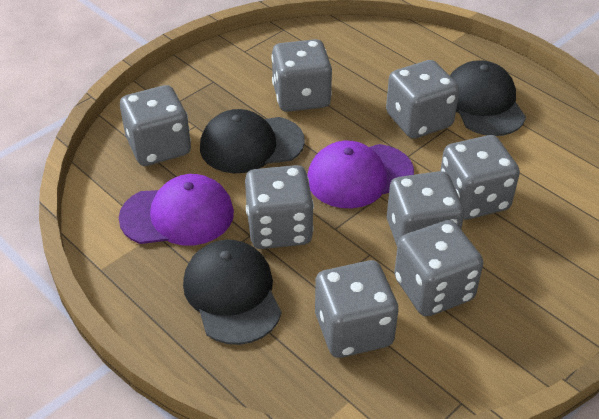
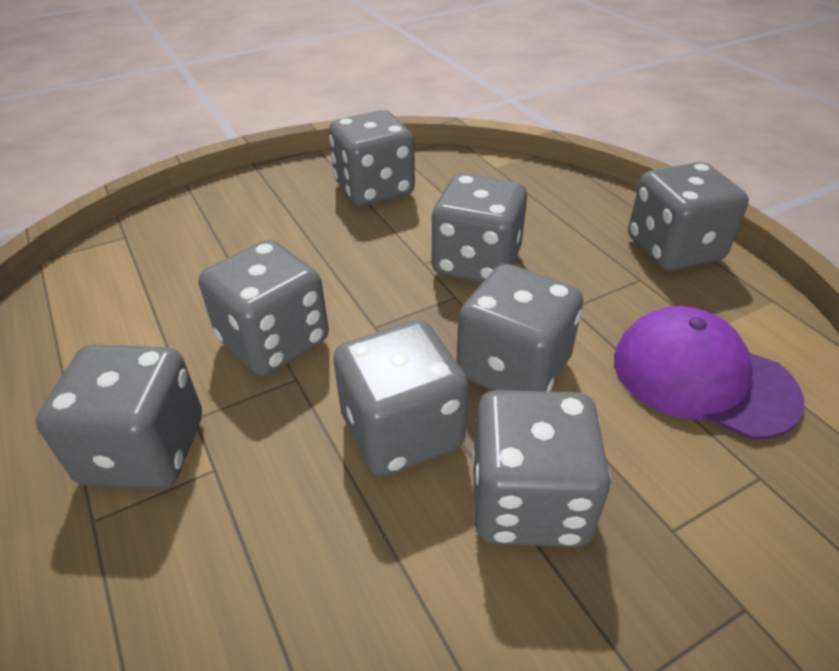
black cap: 3 -> 0
purple cap: 2 -> 1

